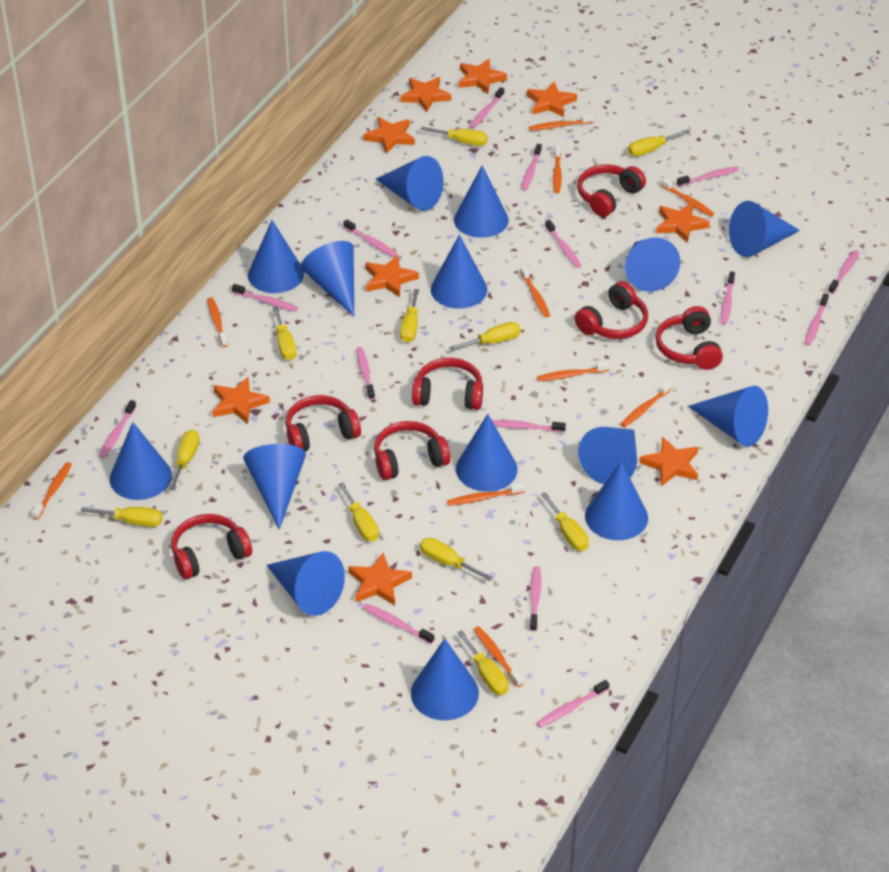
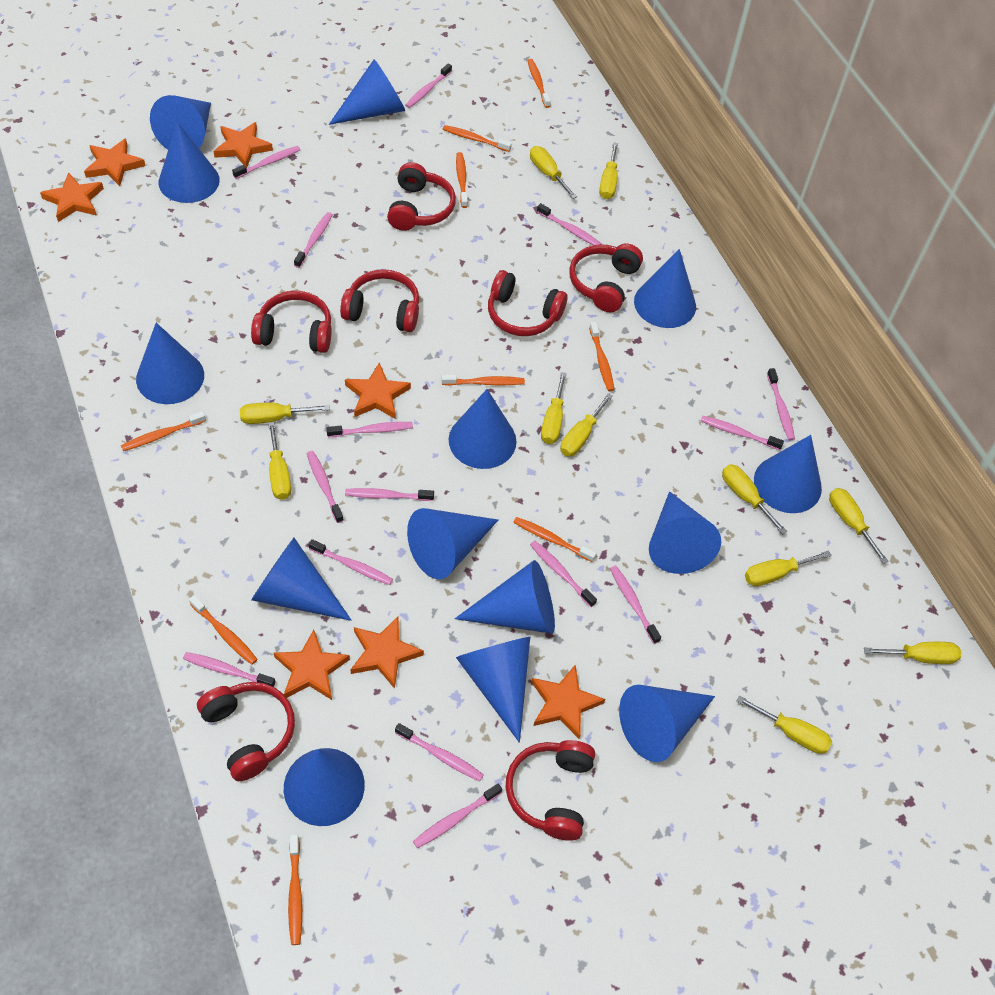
blue cone: 15 -> 14
orange star: 9 -> 7
orange toothbrush: 10 -> 9

